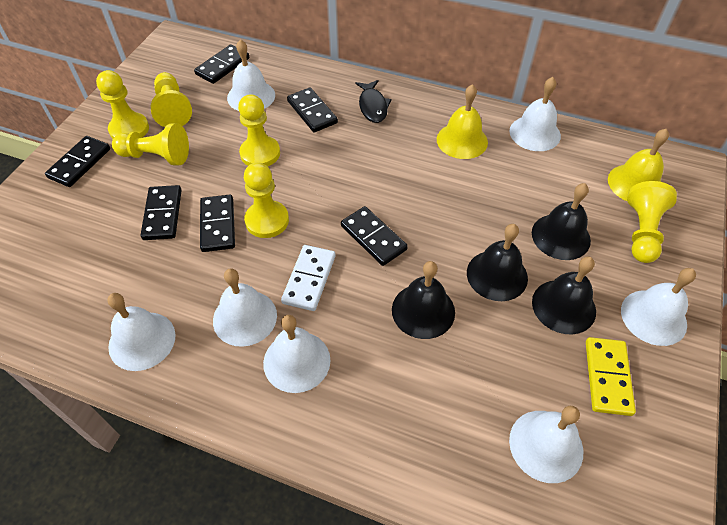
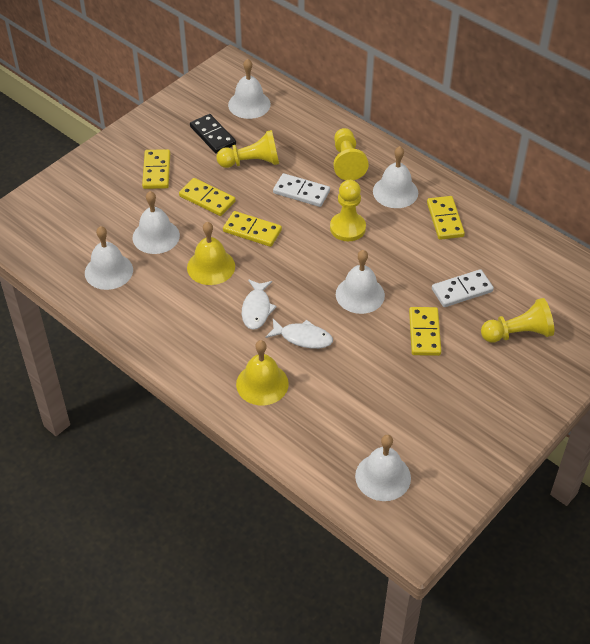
black bell: 4 -> 0
black domino: 6 -> 1
black fish: 1 -> 0
white bell: 7 -> 6
white domino: 1 -> 2
white fish: 0 -> 2
yellow domino: 1 -> 5
yellow pawn: 6 -> 4

